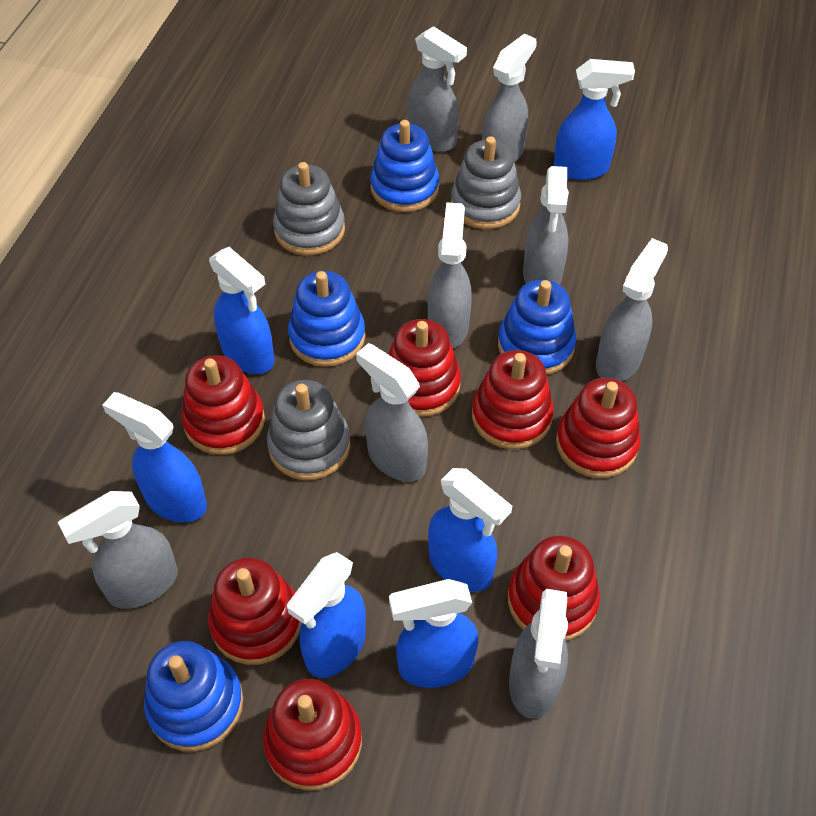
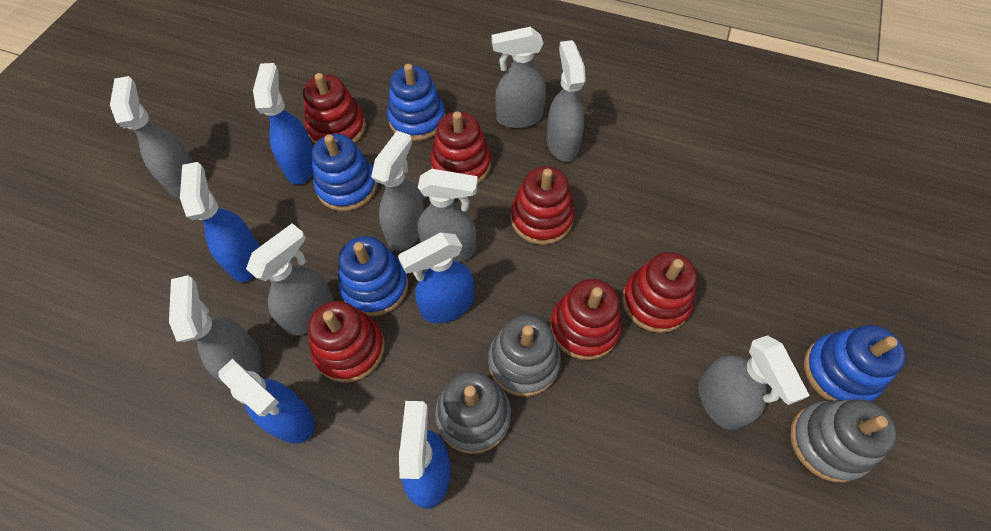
blue spray bottle: 6 -> 5
red stacking toy: 7 -> 6

